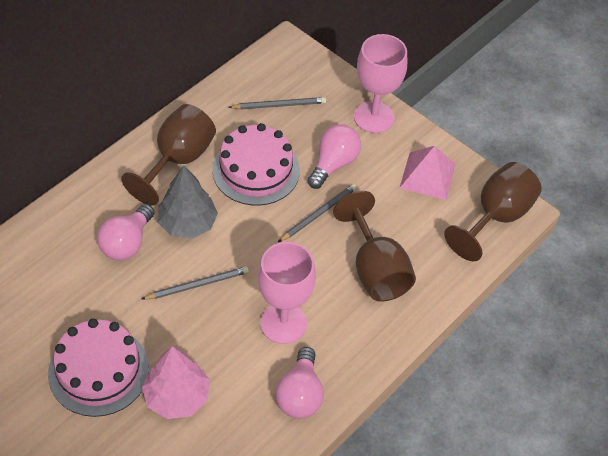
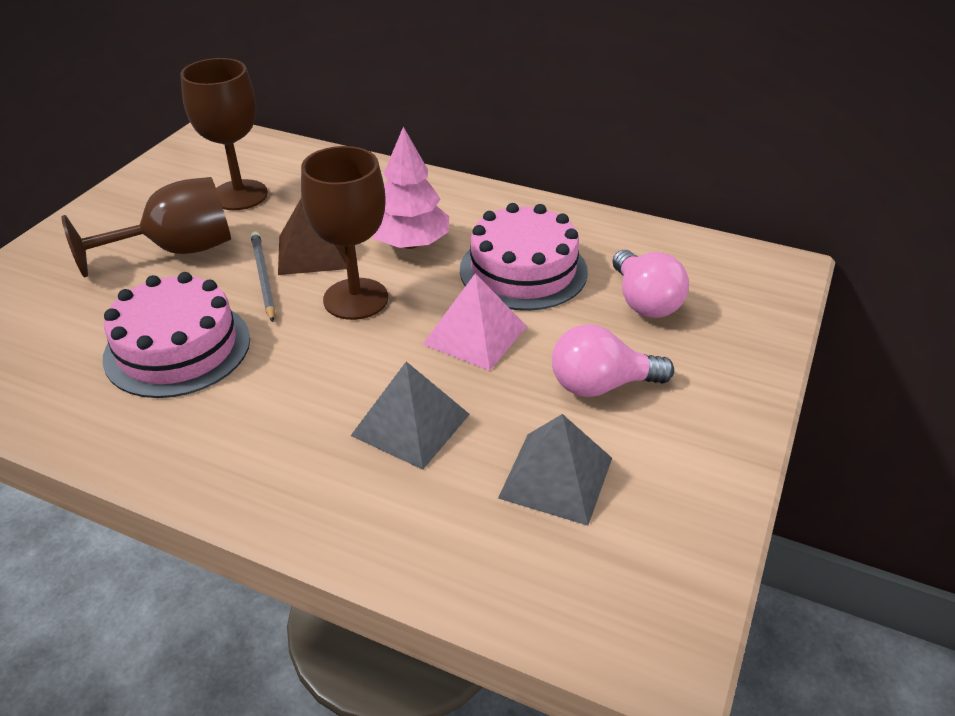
brown pyramid: 0 -> 1
grey pencil: 3 -> 1
grey pyramid: 0 -> 2
grey tree: 1 -> 0
pink goblet: 2 -> 0
pink light bulb: 3 -> 2

